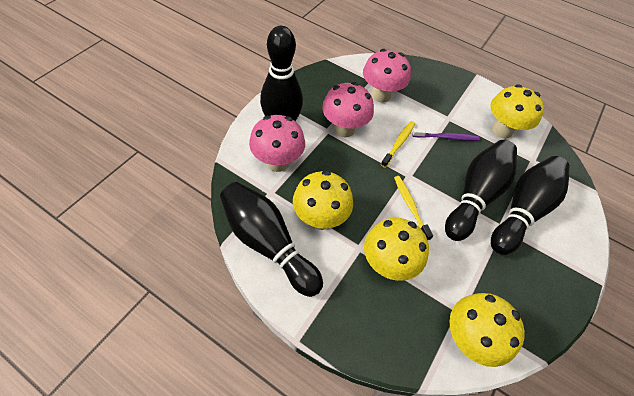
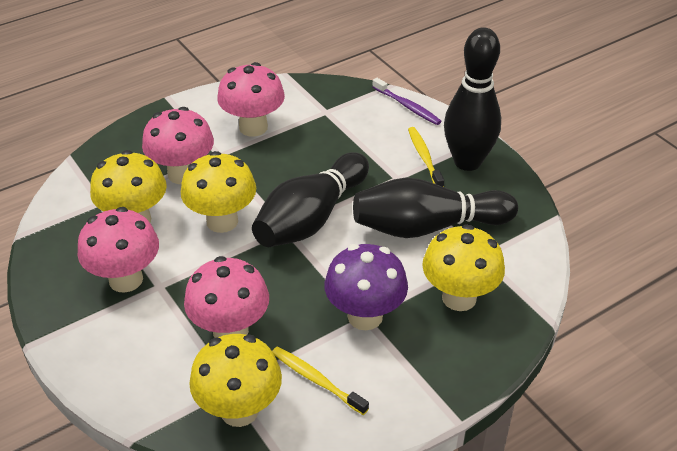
black bowling pin: 4 -> 3
pink mushroom: 3 -> 4
purple mushroom: 0 -> 1

